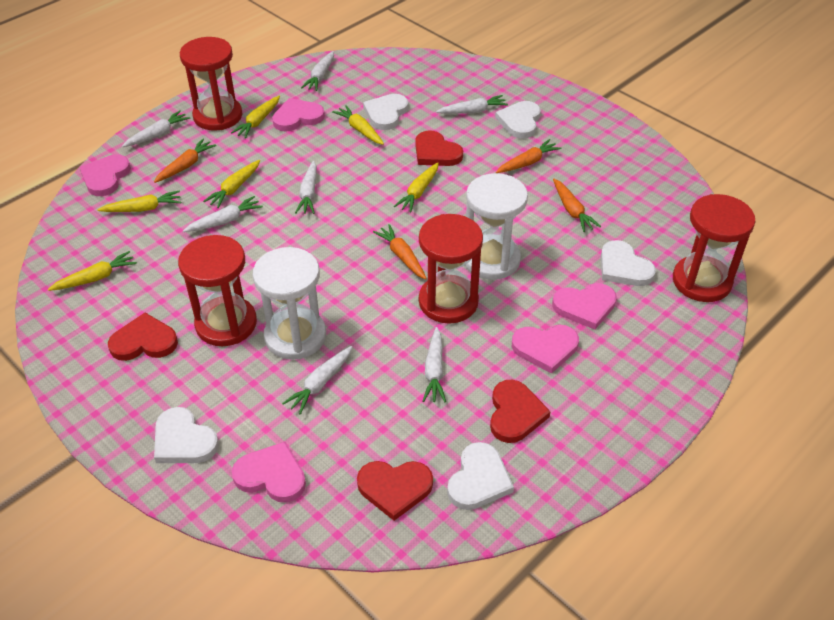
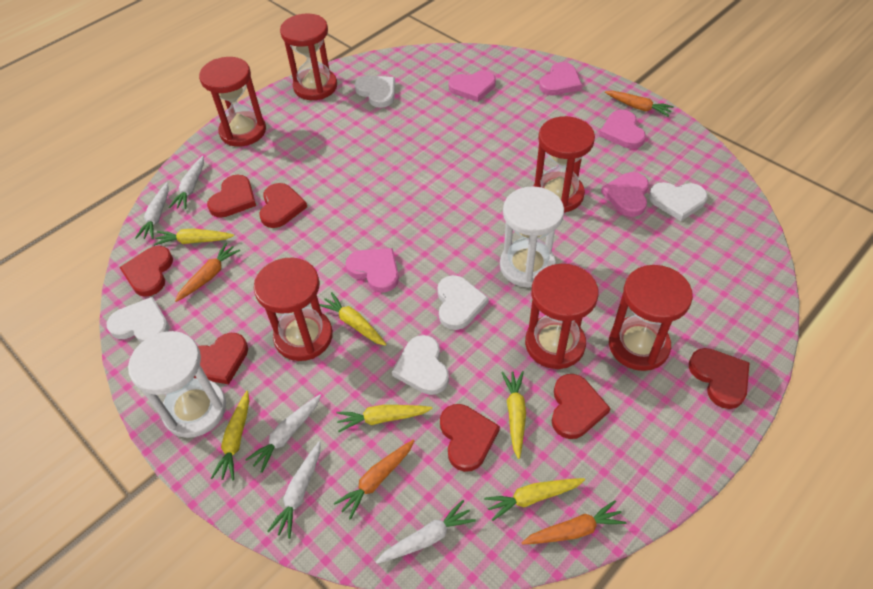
red heart: 4 -> 7
red hourglass: 4 -> 6
white carrot: 7 -> 5

